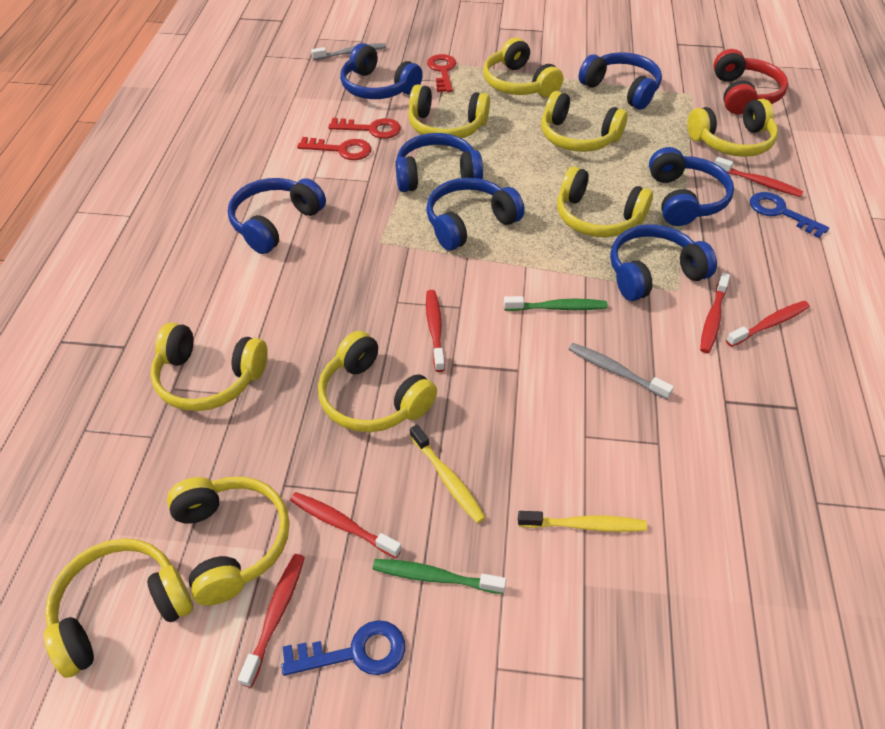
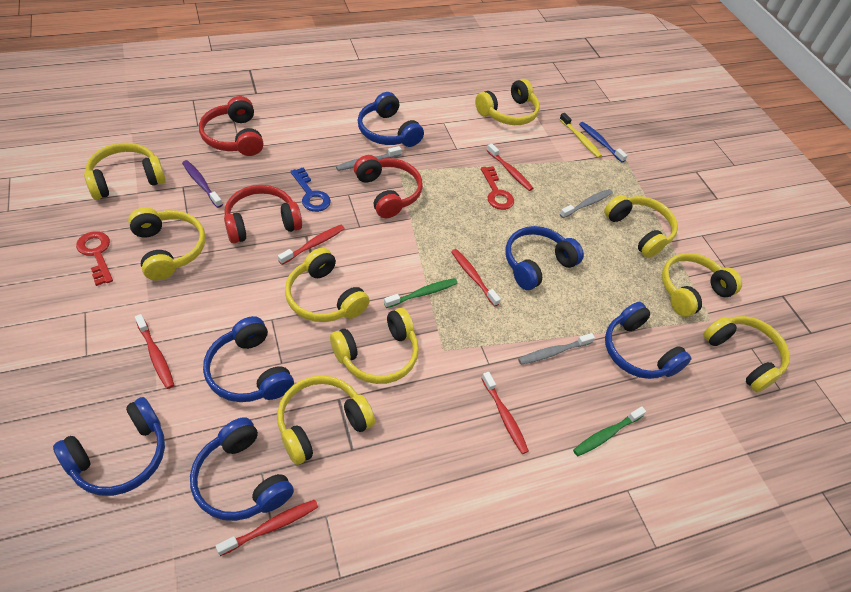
blue headphones: 7 -> 6
blue key: 2 -> 1
blue toothbrush: 0 -> 1
grey toothbrush: 2 -> 3
purple toothbrush: 0 -> 1
red headphones: 1 -> 3
red key: 3 -> 2
yellow toothbrush: 2 -> 1

